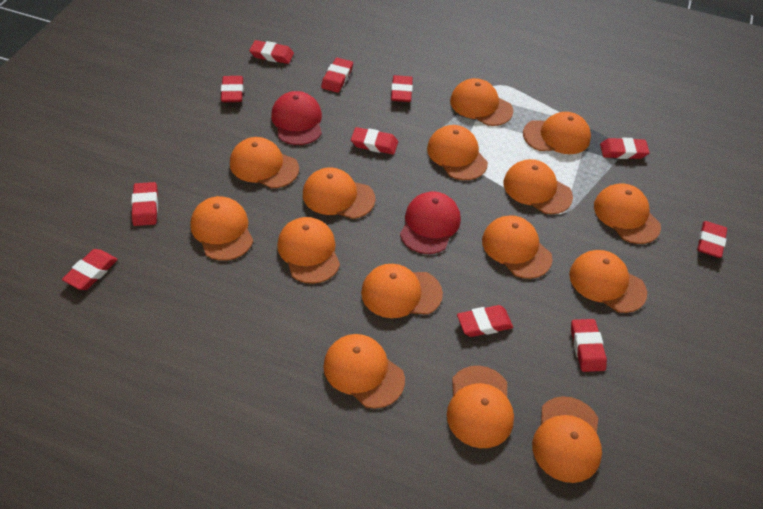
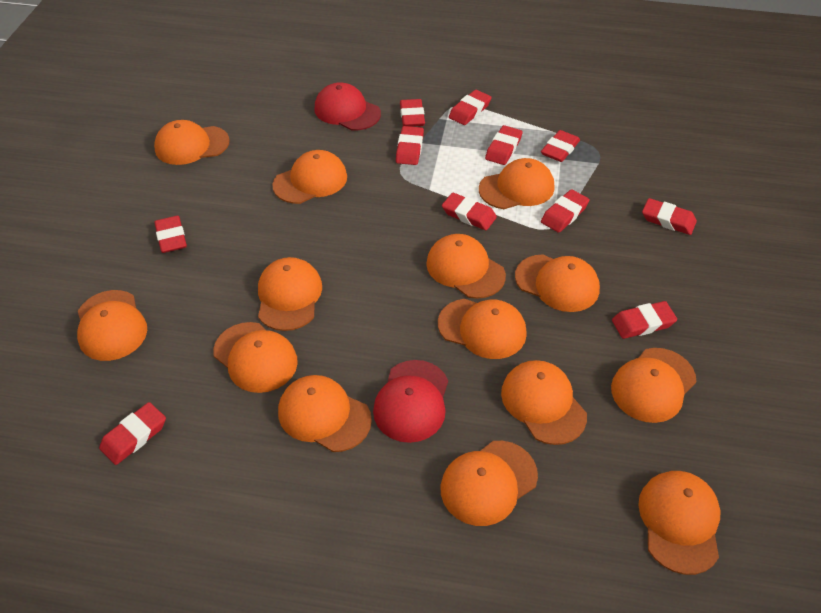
orange cap: 15 -> 14

